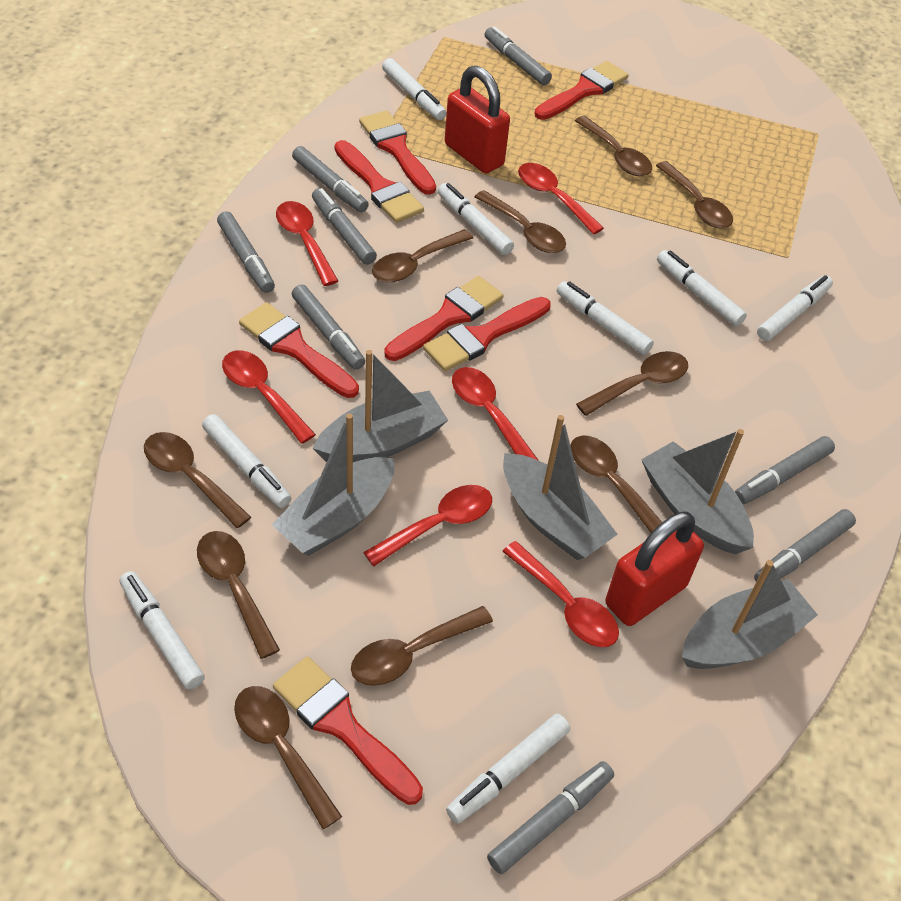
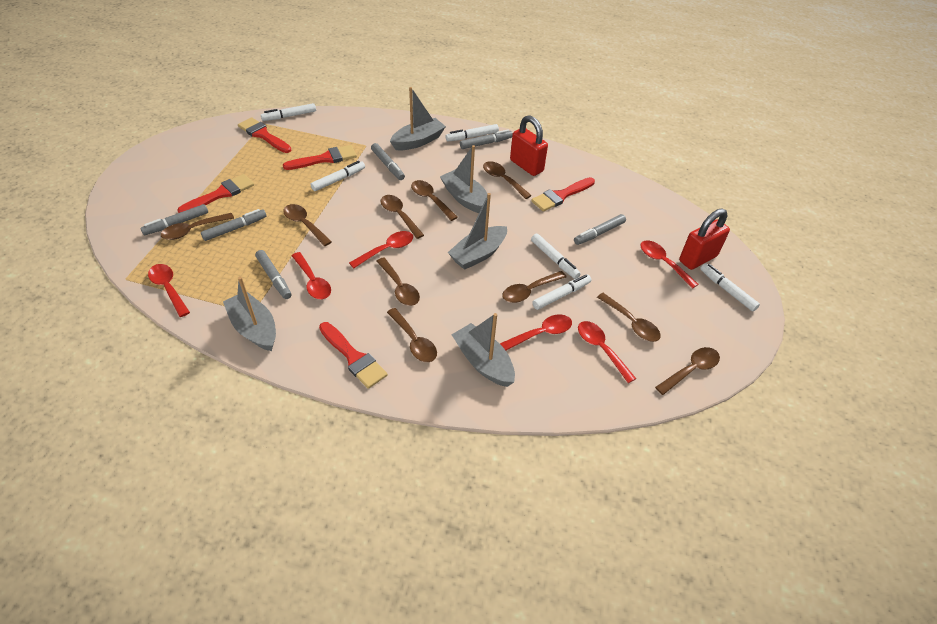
grey marker: 8 -> 6
red brush: 7 -> 5
white marker: 8 -> 6

